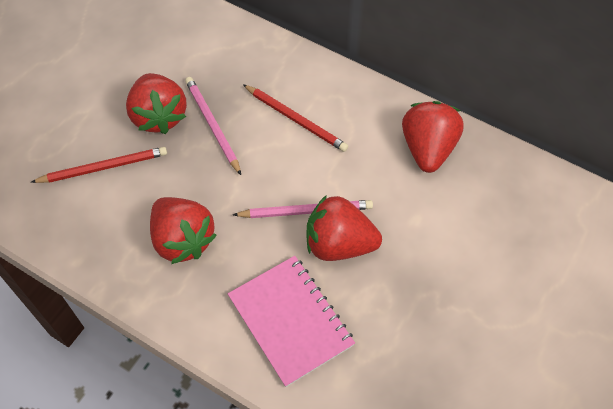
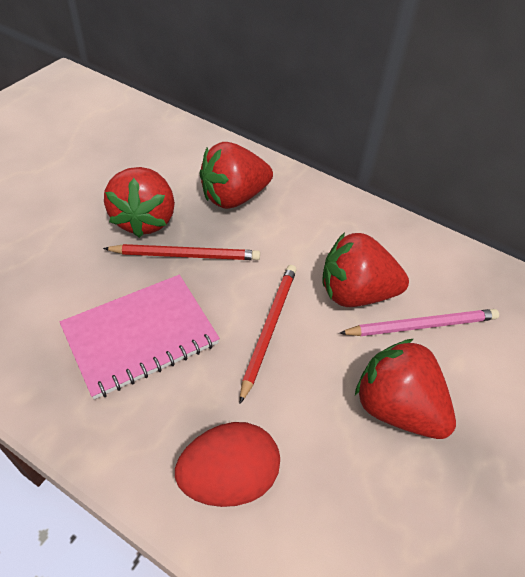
pink pencil: 2 -> 1
red egg: 0 -> 1

